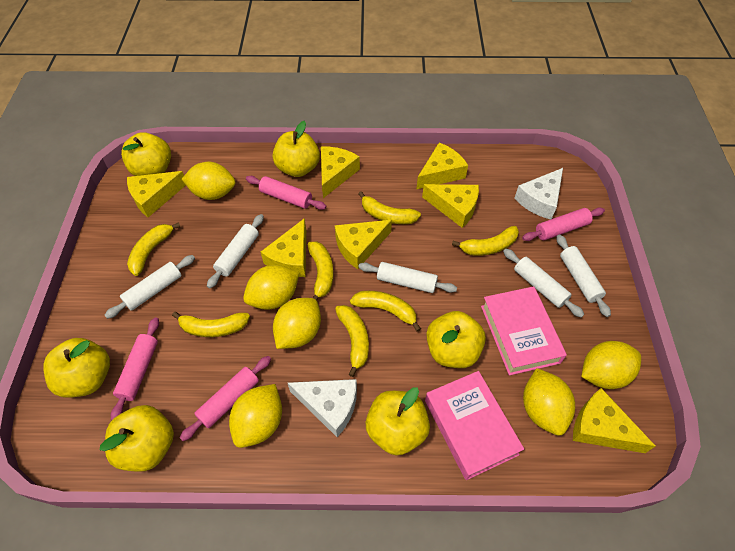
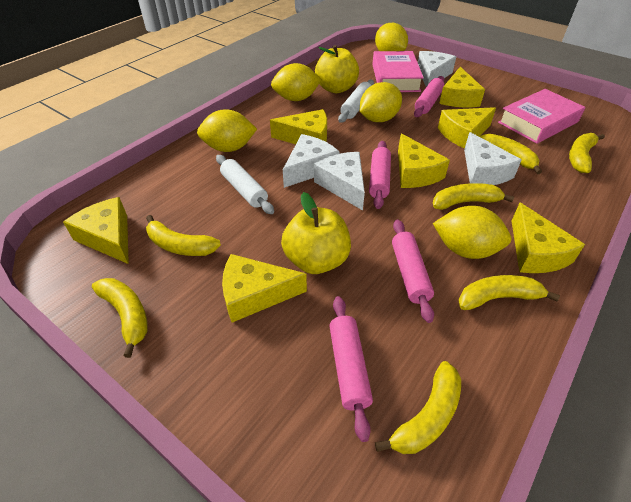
white cheese: 2 -> 4
white rolling pin: 5 -> 2
yellow apple: 6 -> 2
yellow lemon: 6 -> 5

